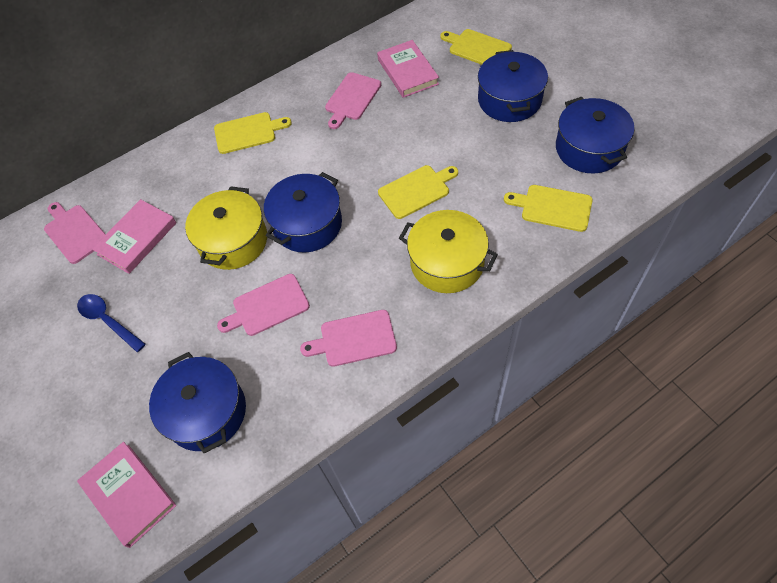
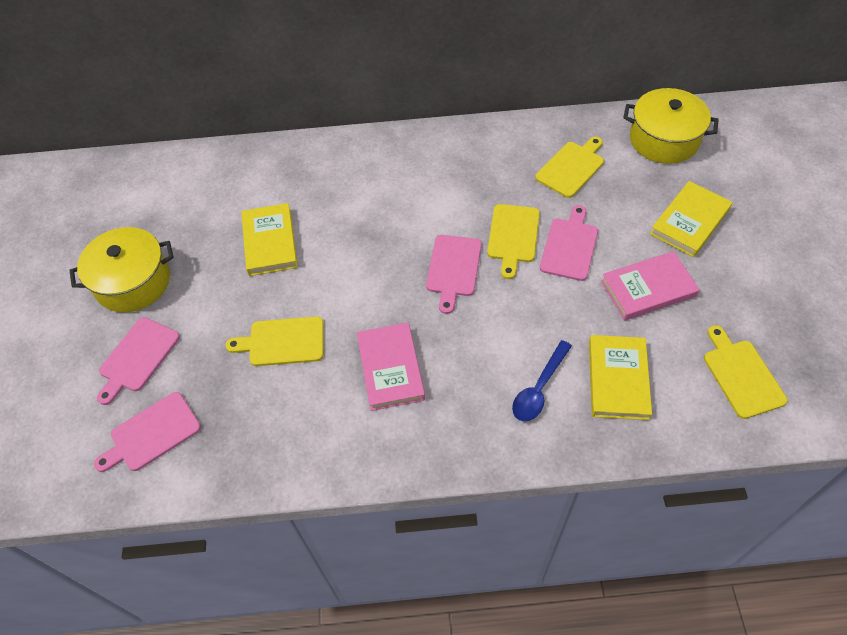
blue pot: 4 -> 0
pink book: 3 -> 2
yellow book: 0 -> 3

